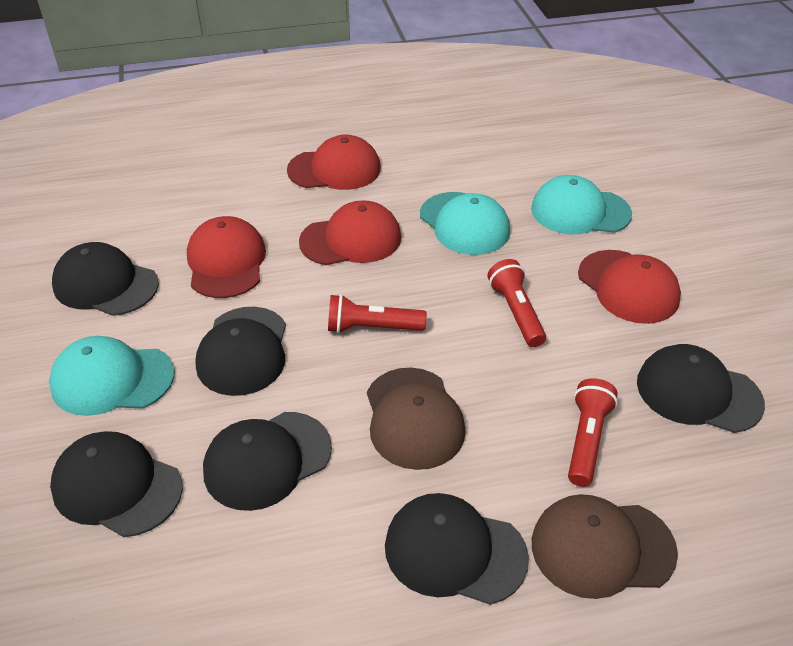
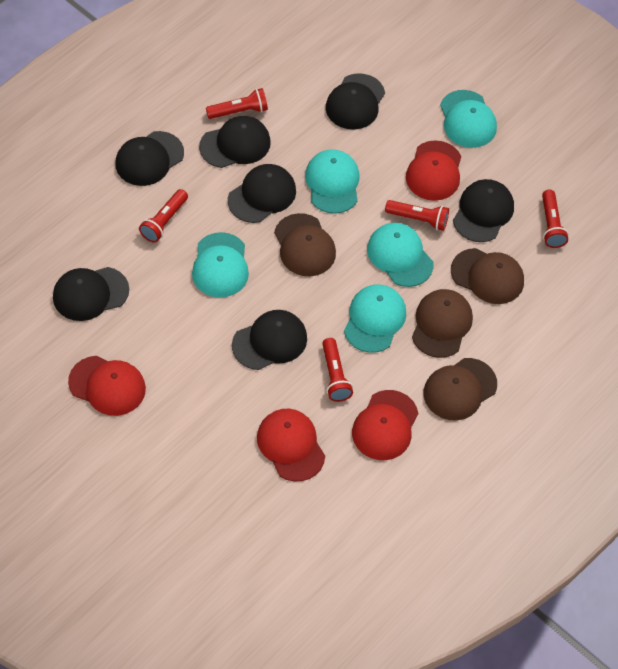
black cap: 6 -> 7
brown cap: 2 -> 4
red flashlight: 3 -> 5
turquoise cap: 3 -> 5

